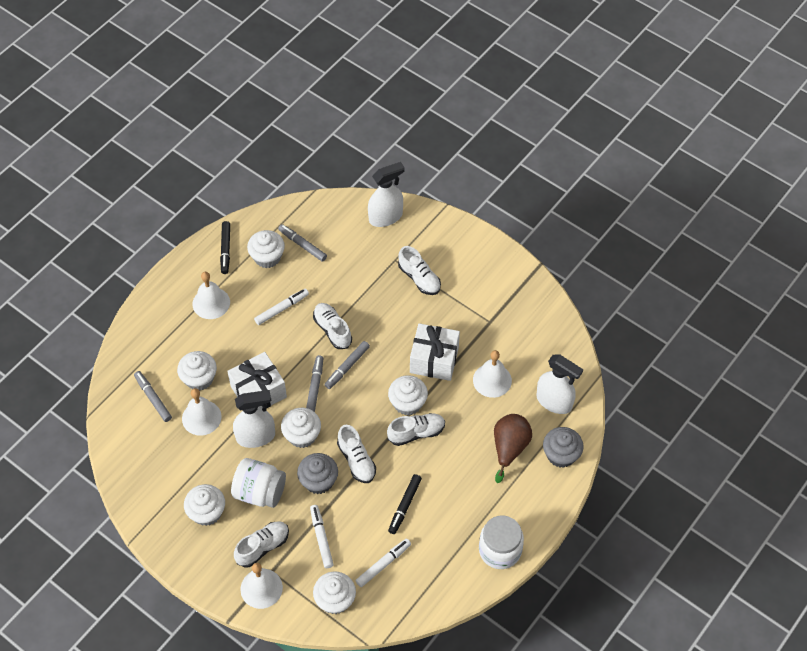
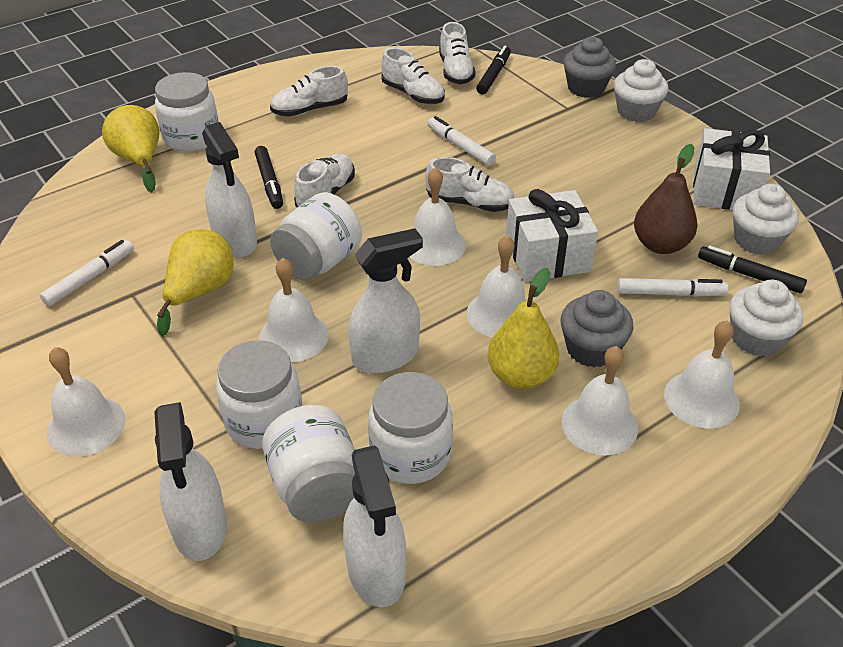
black marker: 2 -> 3
grey marker: 4 -> 0
white bell: 4 -> 6
white cupcake: 6 -> 3
white jar: 2 -> 5
white spray bottle: 3 -> 4
yellow pear: 0 -> 3

